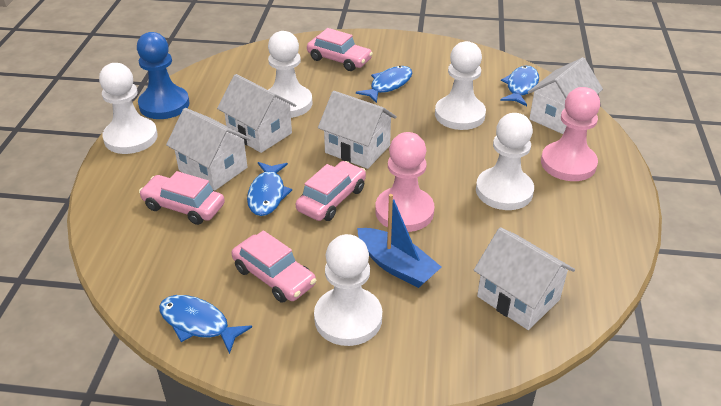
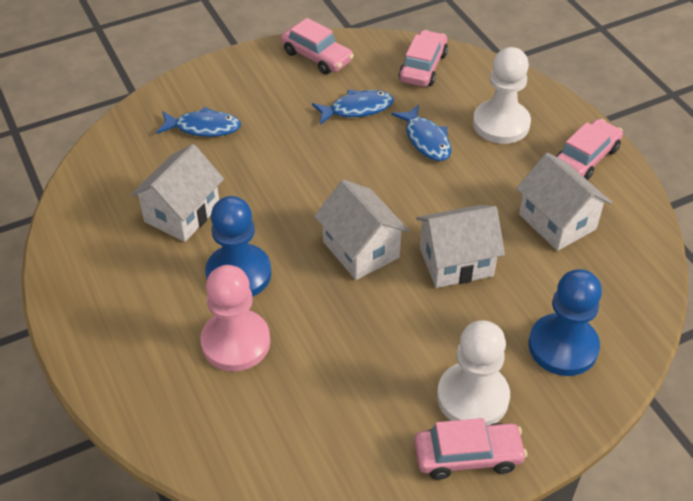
blue boat: 1 -> 0
blue fish: 4 -> 3
blue pawn: 1 -> 2
pink pawn: 2 -> 1
white house: 5 -> 4
white pawn: 5 -> 2

